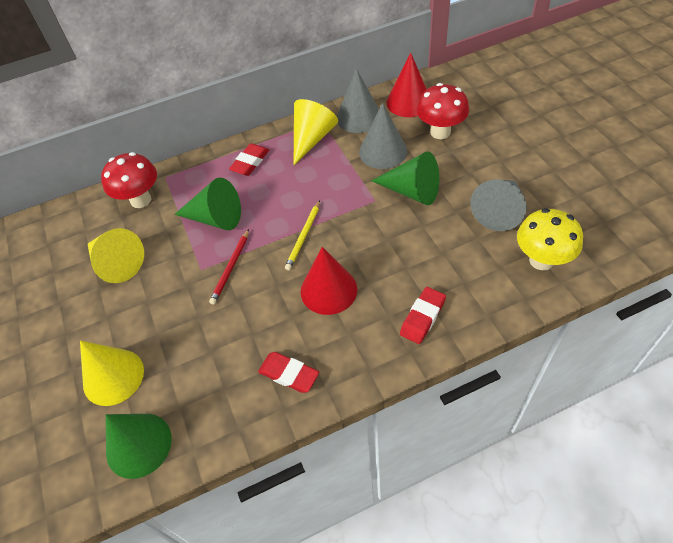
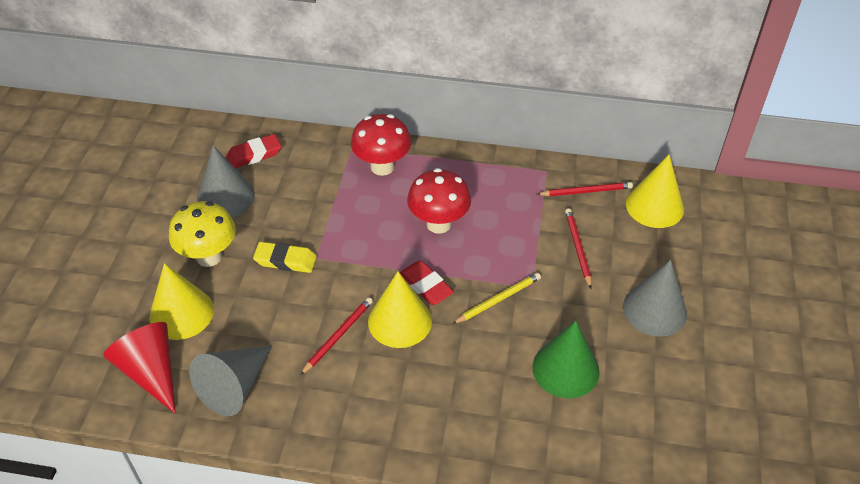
green cone: 3 -> 1
red cone: 2 -> 1
red eraser: 3 -> 2
red pencil: 1 -> 3
yellow eraser: 0 -> 1

